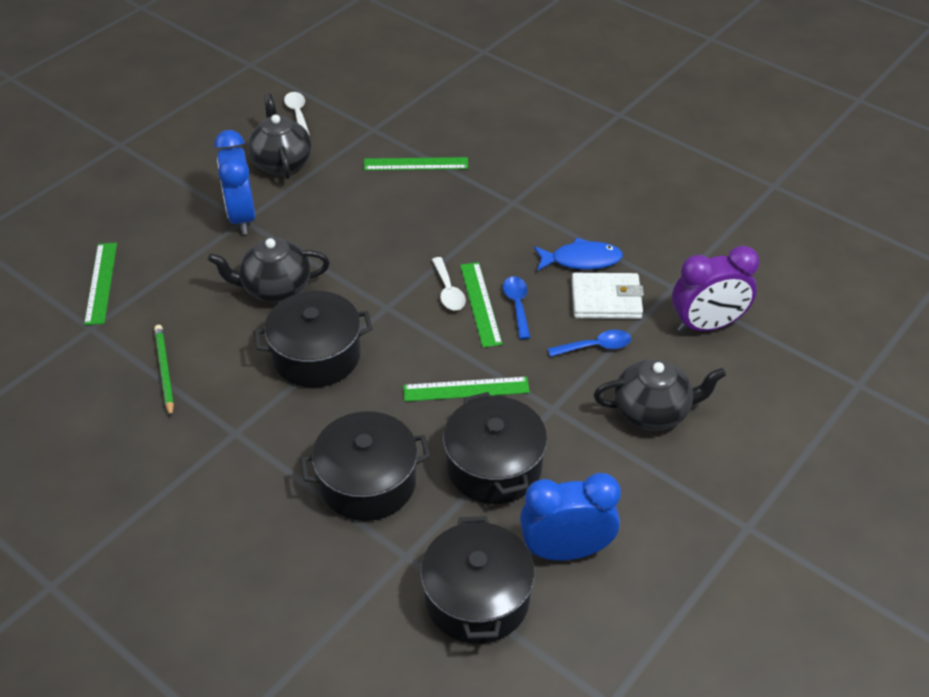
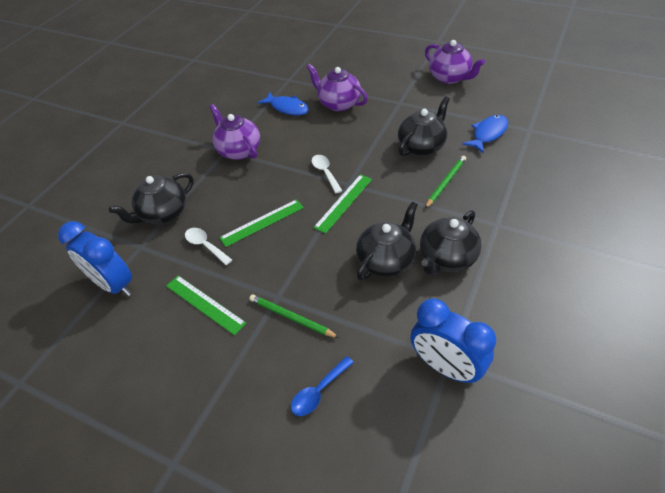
black pot: 4 -> 0
black teapot: 3 -> 4
blue fish: 1 -> 2
blue spoon: 2 -> 1
green pencil: 1 -> 2
green ruler: 4 -> 3
purple clock: 1 -> 0
purple teapot: 0 -> 3
white wallet: 1 -> 0

